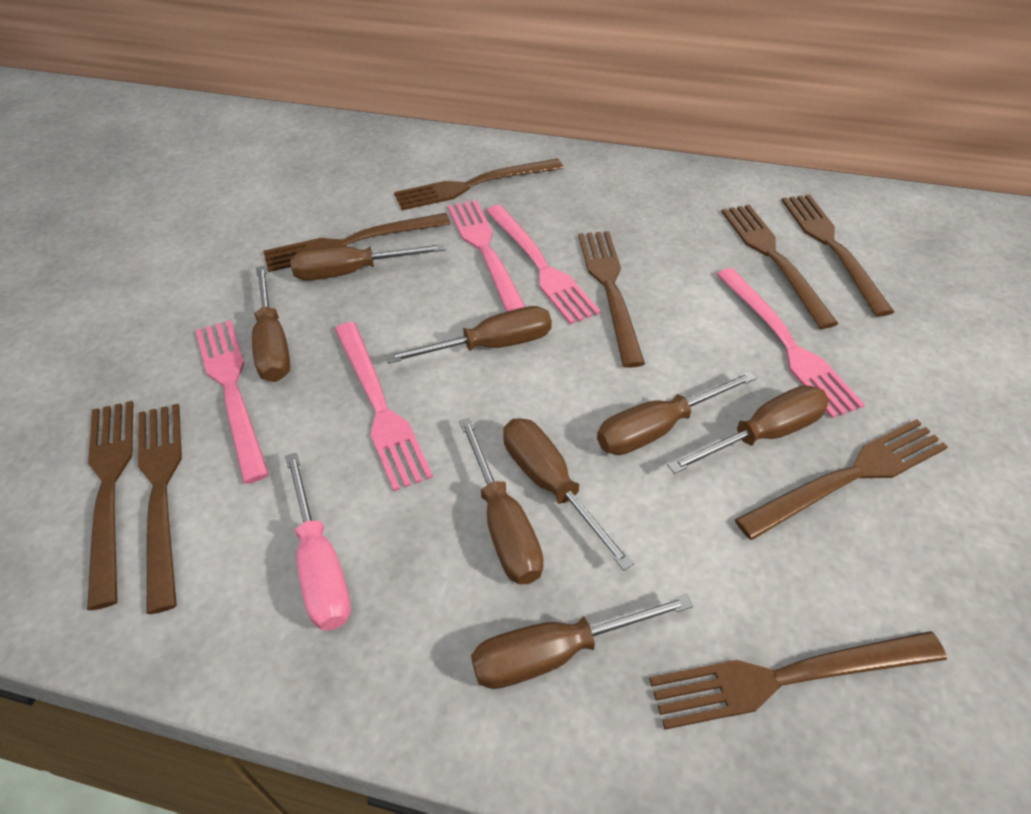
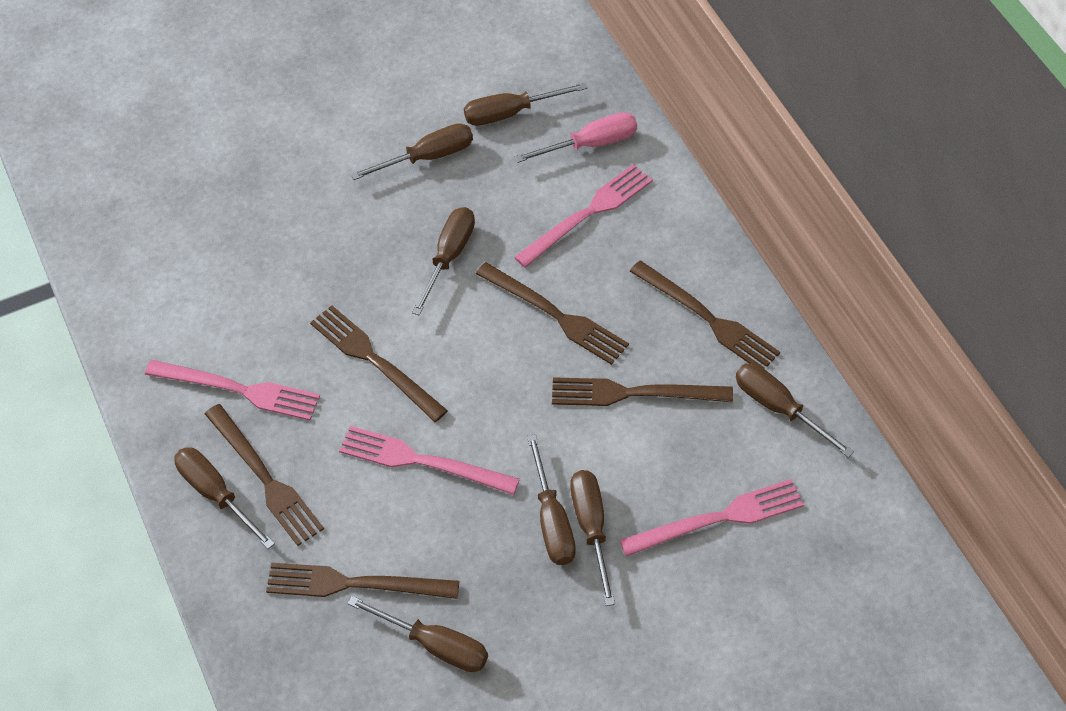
brown fork: 9 -> 6
pink fork: 5 -> 4

